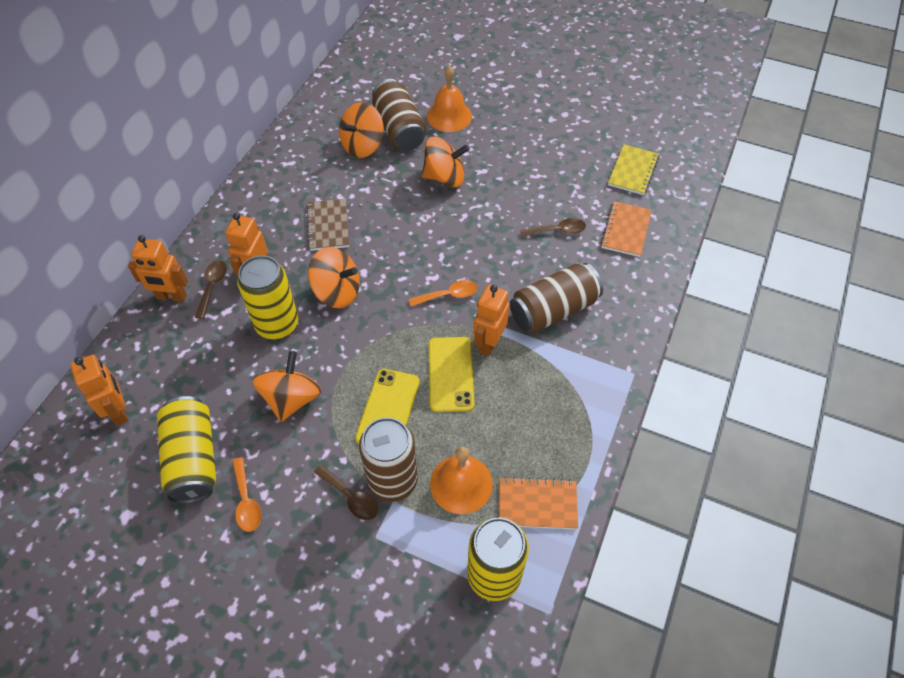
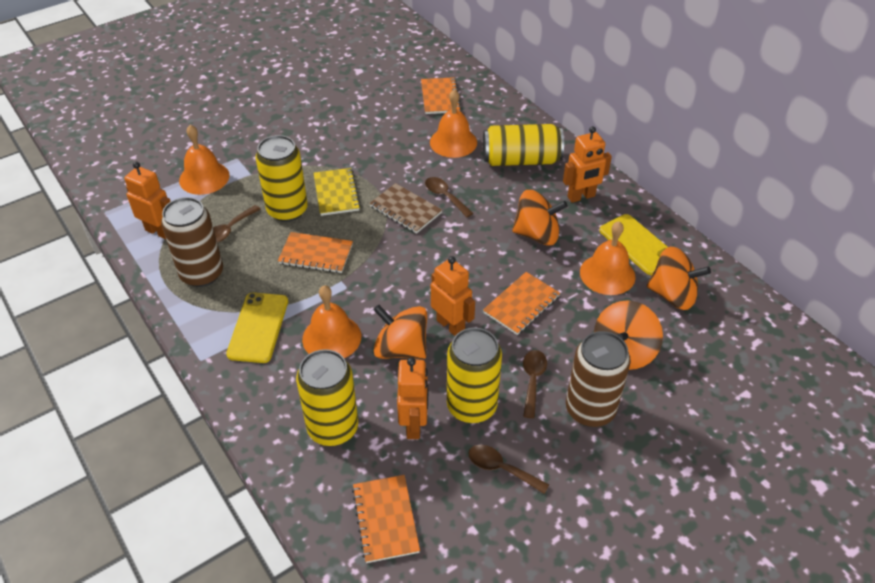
brown can: 3 -> 2
brown spoon: 3 -> 4
orange bell: 2 -> 4
orange notebook: 2 -> 4
orange spoon: 2 -> 0
yellow can: 3 -> 4

